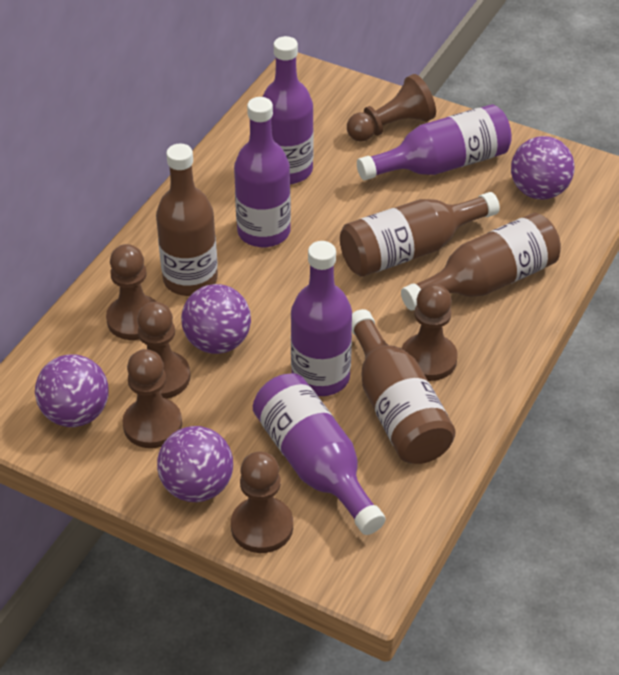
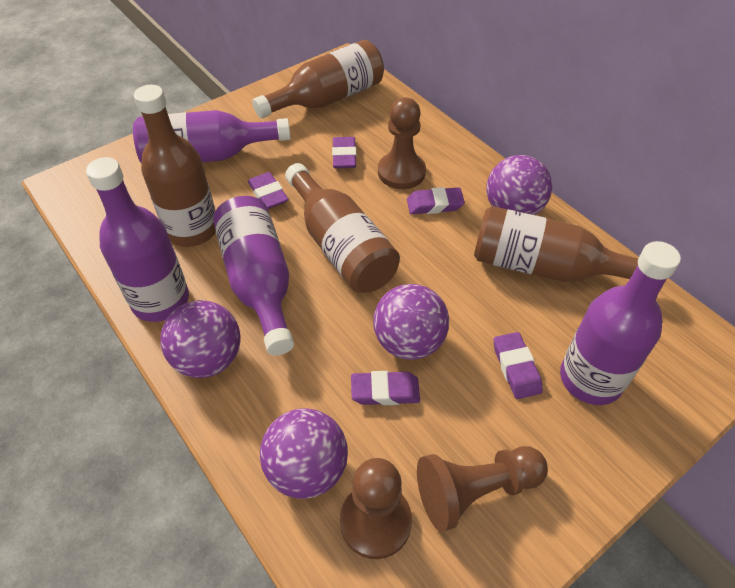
brown pawn: 6 -> 3
purple bottle: 5 -> 4
purple eraser: 0 -> 5

